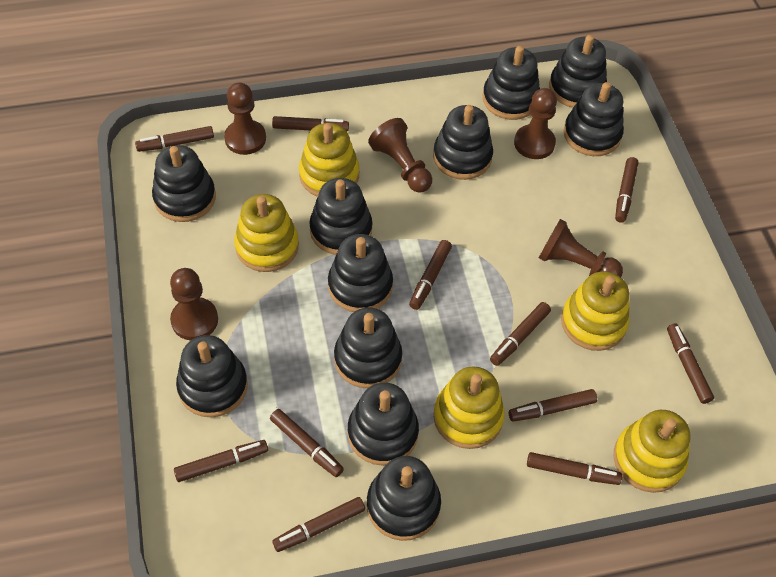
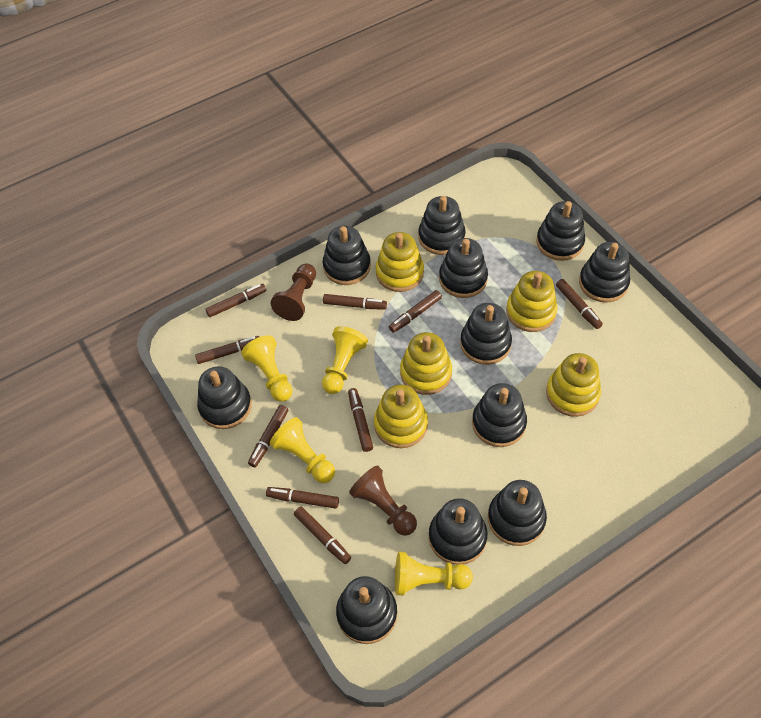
brown marker: 11 -> 9
brown pawn: 5 -> 2
yellow pawn: 0 -> 4

